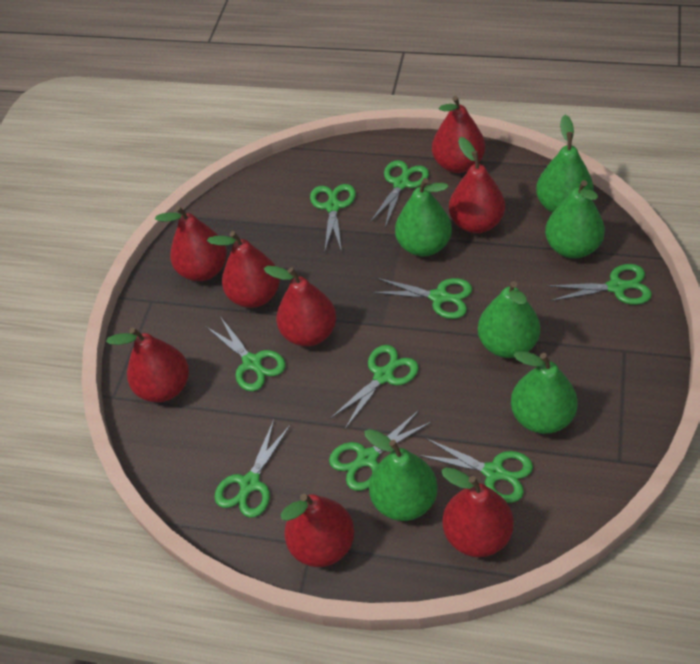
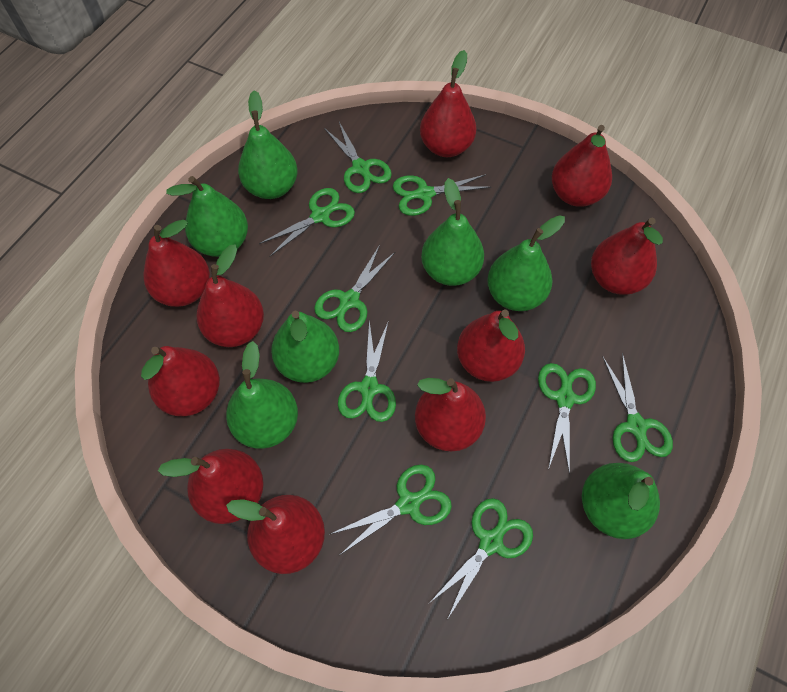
green pear: 6 -> 7
red pear: 8 -> 10

